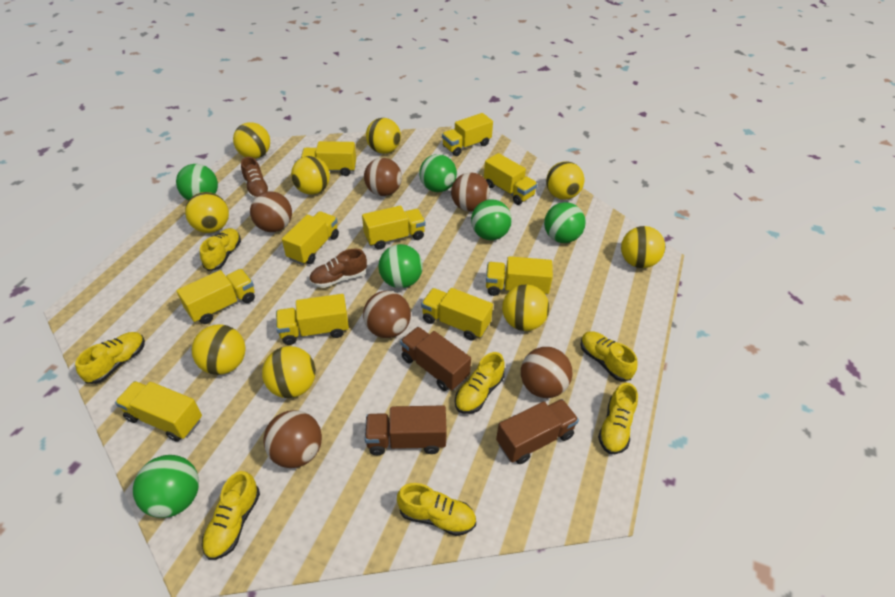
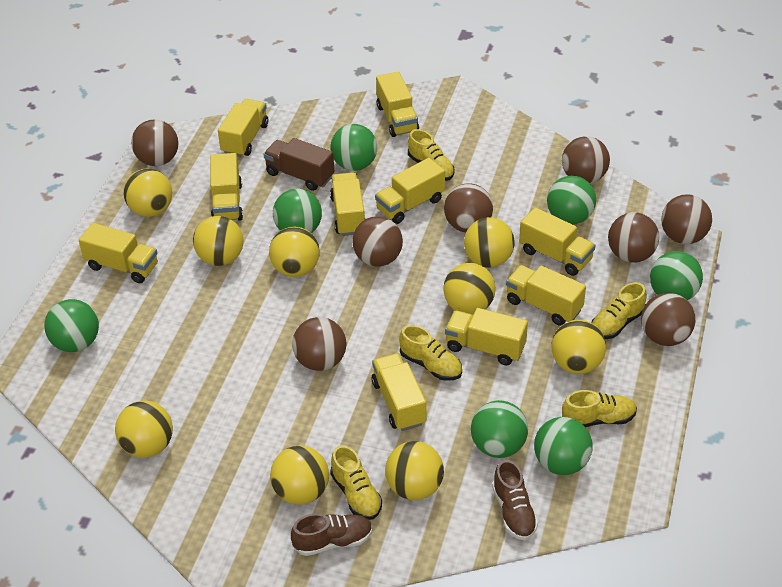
brown ball: 6 -> 8
brown truck: 3 -> 1
green ball: 6 -> 7
yellow shoe: 7 -> 5

